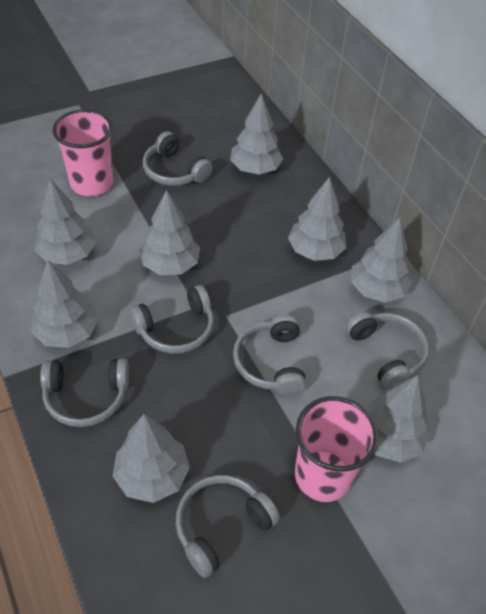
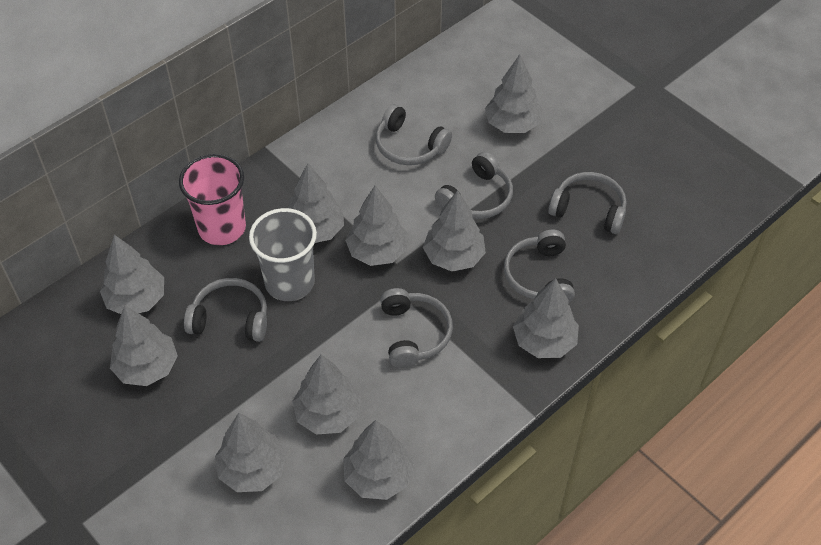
grey cup: 0 -> 1
grey tree: 8 -> 10
pink cup: 2 -> 1

